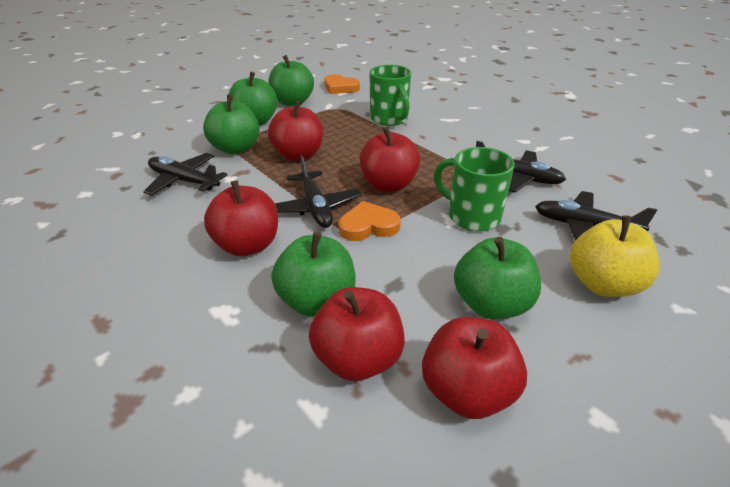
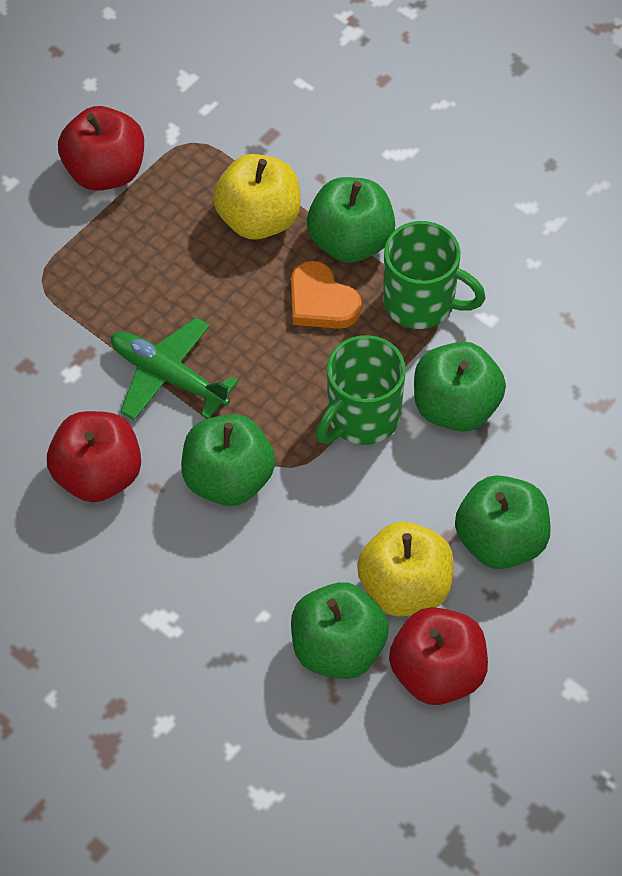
black plane: 4 -> 0
green plane: 0 -> 1
orange heart: 2 -> 1
red apple: 5 -> 3
yellow apple: 1 -> 2

